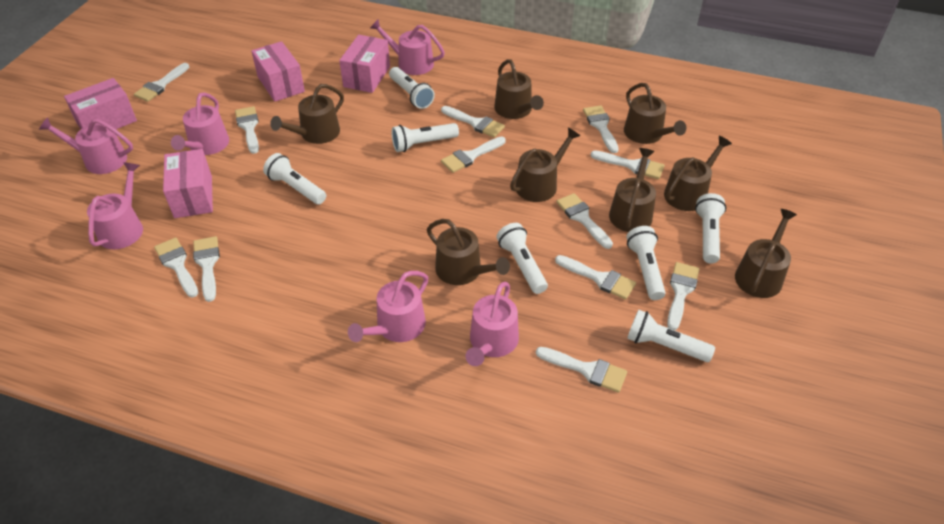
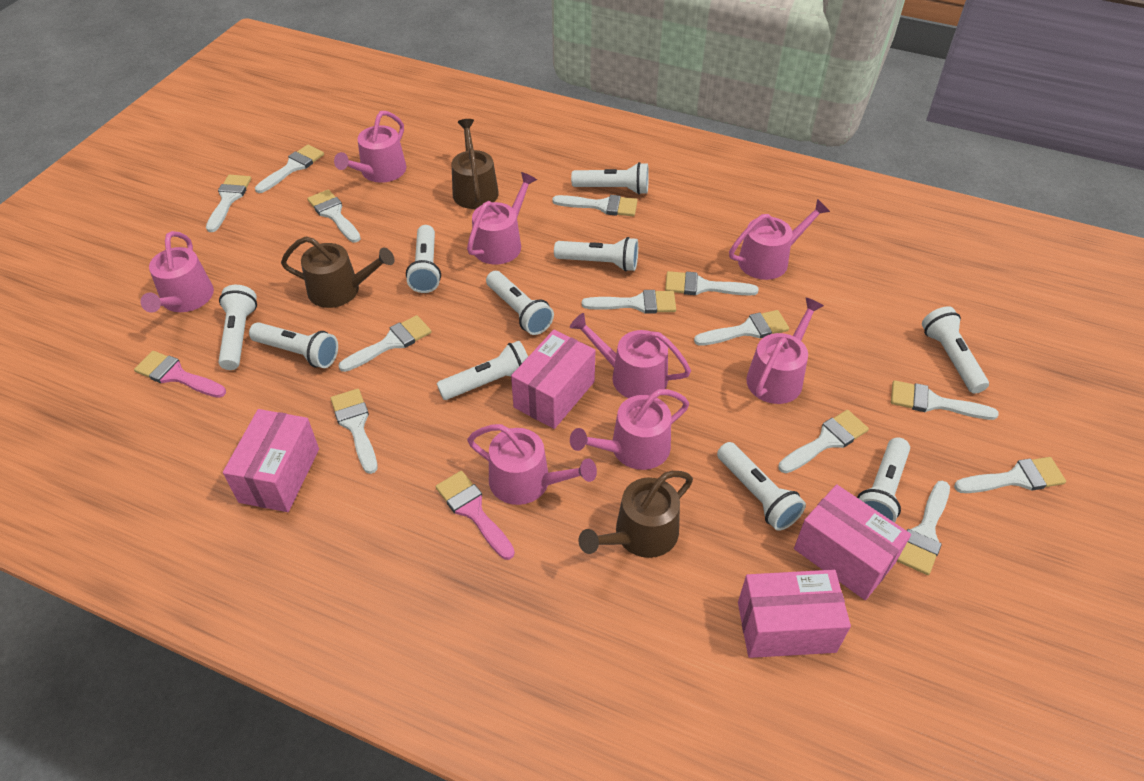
brown watering can: 8 -> 3
pink brush: 0 -> 2
pink watering can: 6 -> 8
white brush: 12 -> 13
white flashlight: 7 -> 10

